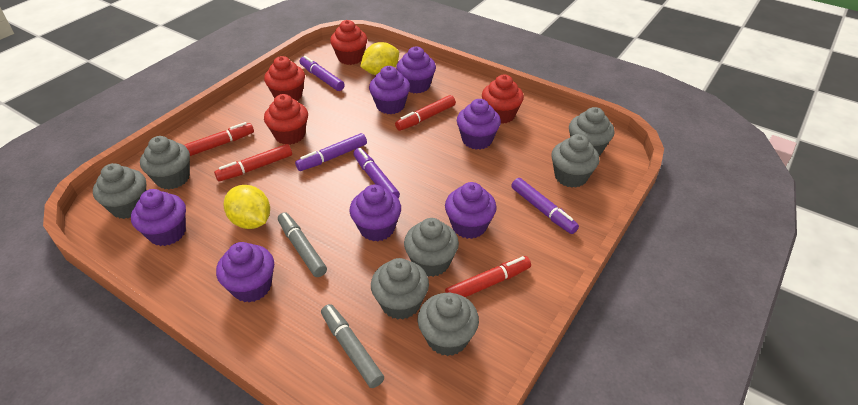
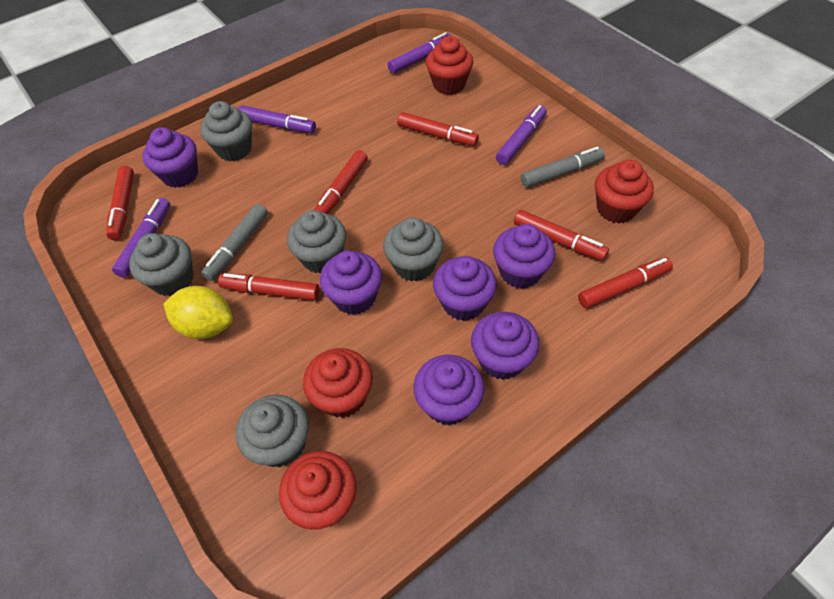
grey cupcake: 7 -> 5
purple cupcake: 7 -> 6
red marker: 4 -> 6
yellow lemon: 2 -> 1

